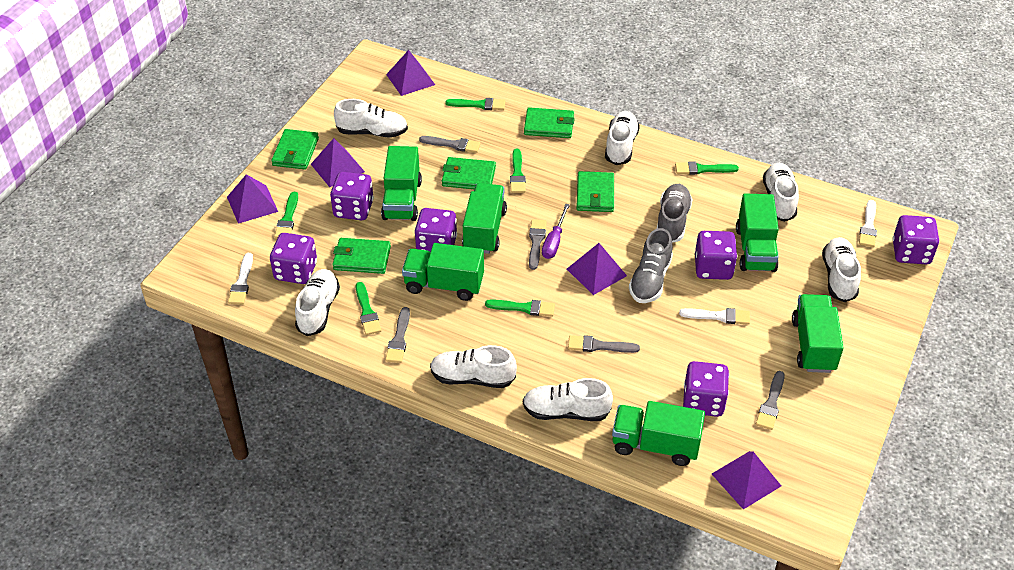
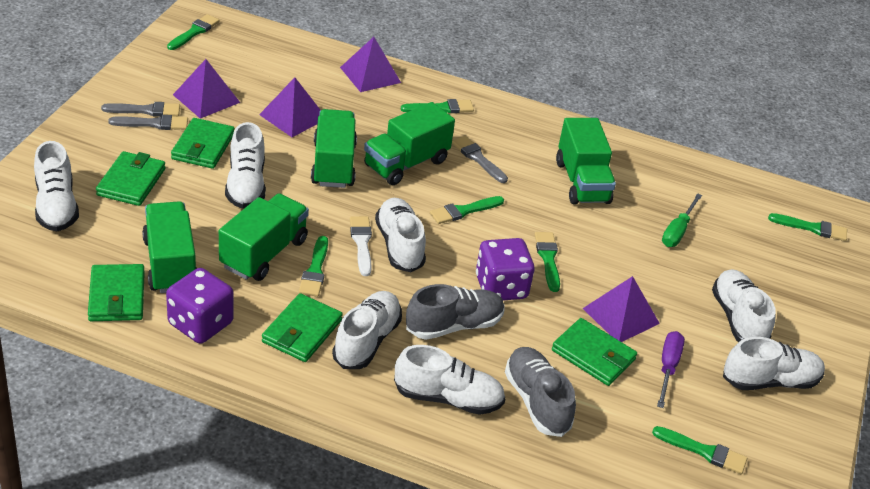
green brush: 6 -> 7
green screwdriver: 0 -> 1
green truck: 6 -> 5
grey brush: 5 -> 3
purple dice: 6 -> 2
purple pyramid: 5 -> 4
white brush: 3 -> 1

